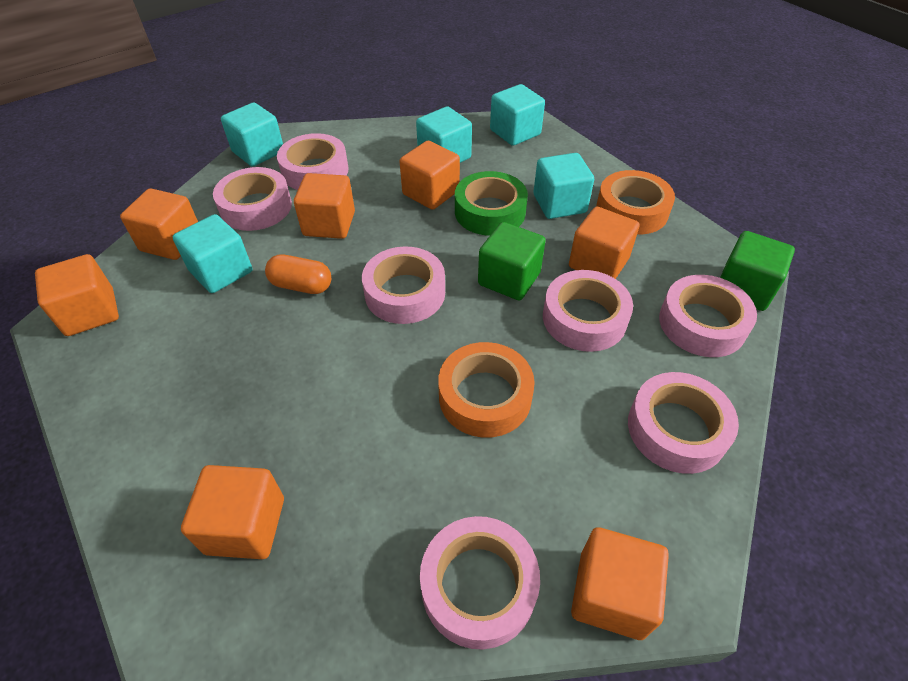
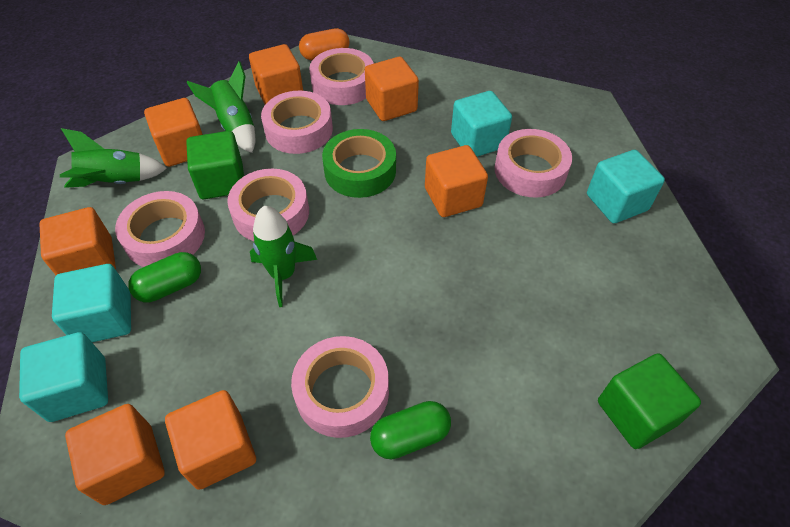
green capsule: 0 -> 2
green rocket: 0 -> 3
orange tape: 2 -> 0
pink tape: 7 -> 6
turquoise cube: 5 -> 4

